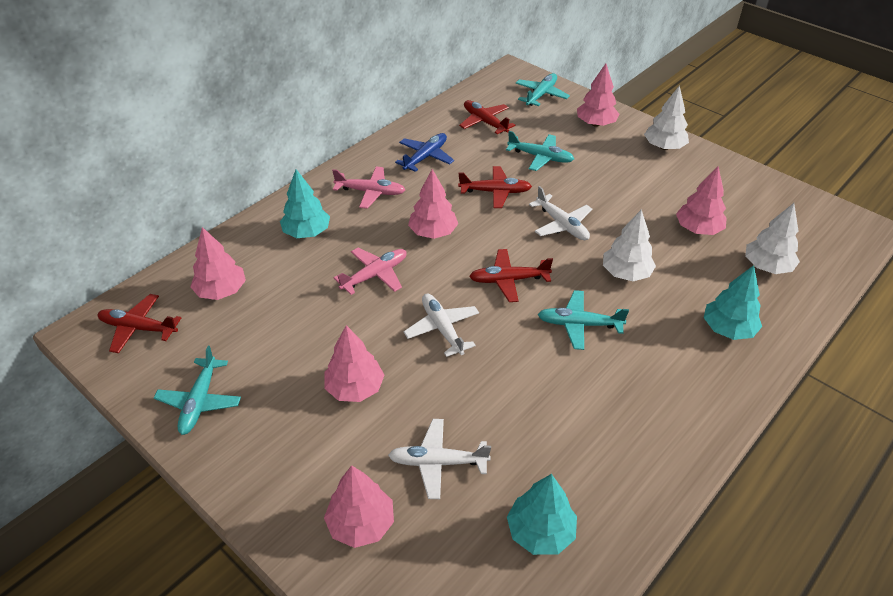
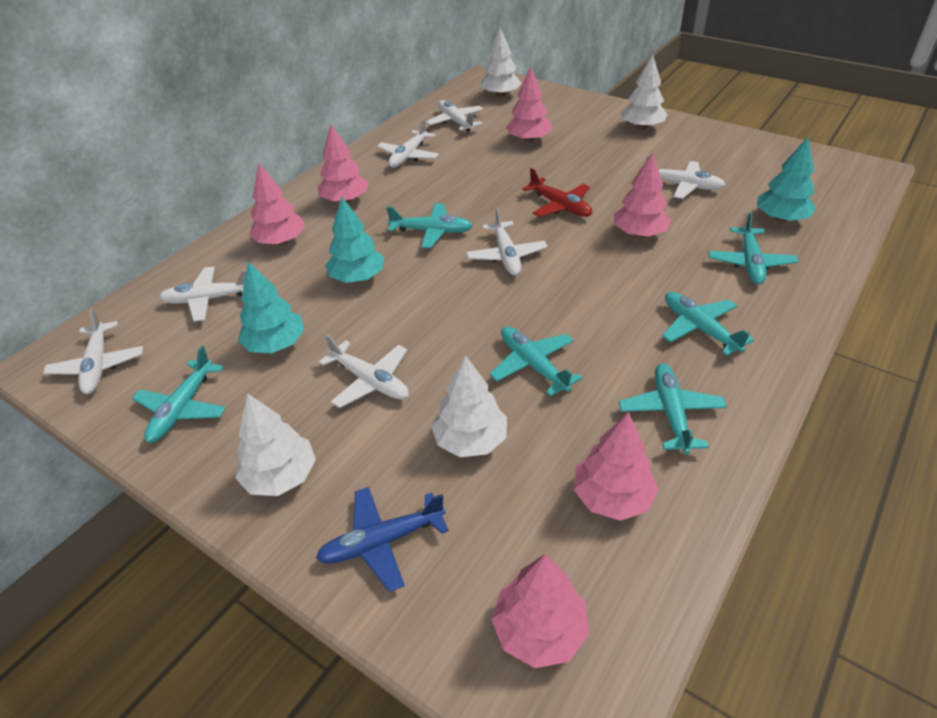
pink plane: 2 -> 0
red plane: 4 -> 1
turquoise plane: 4 -> 6
white plane: 3 -> 7
white tree: 3 -> 4

